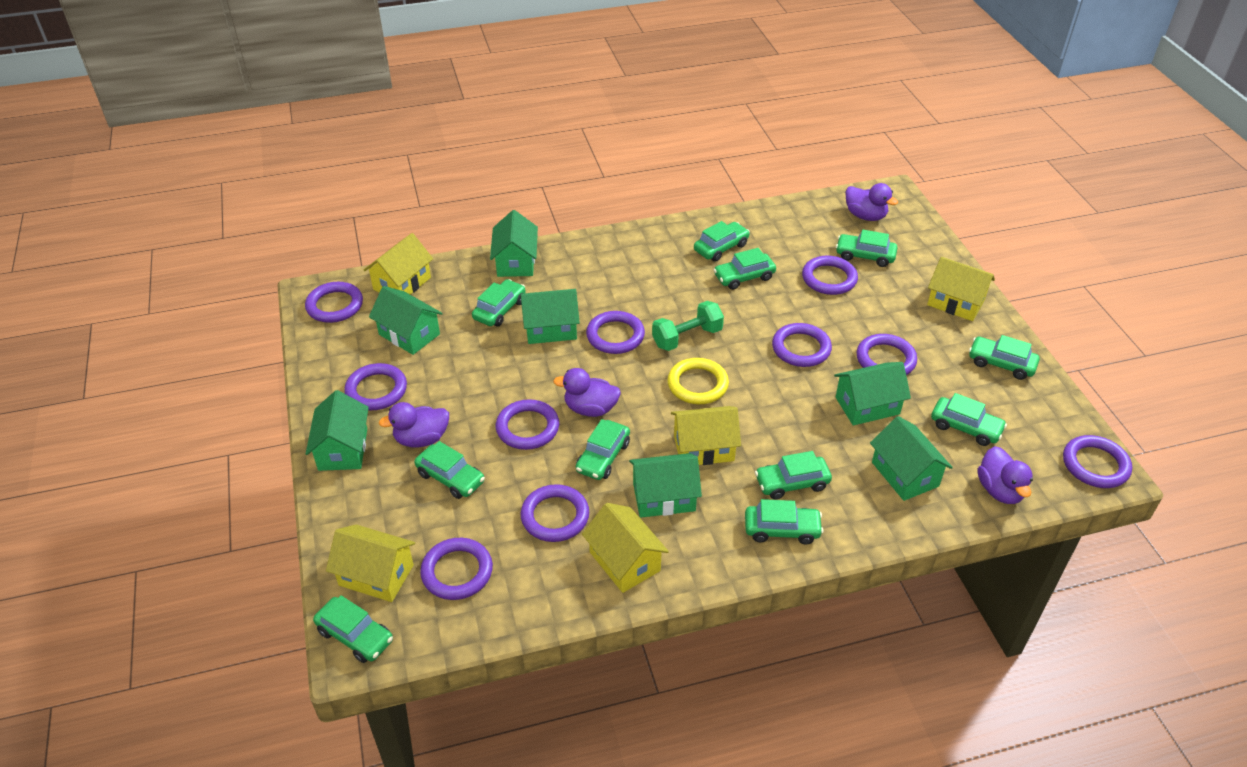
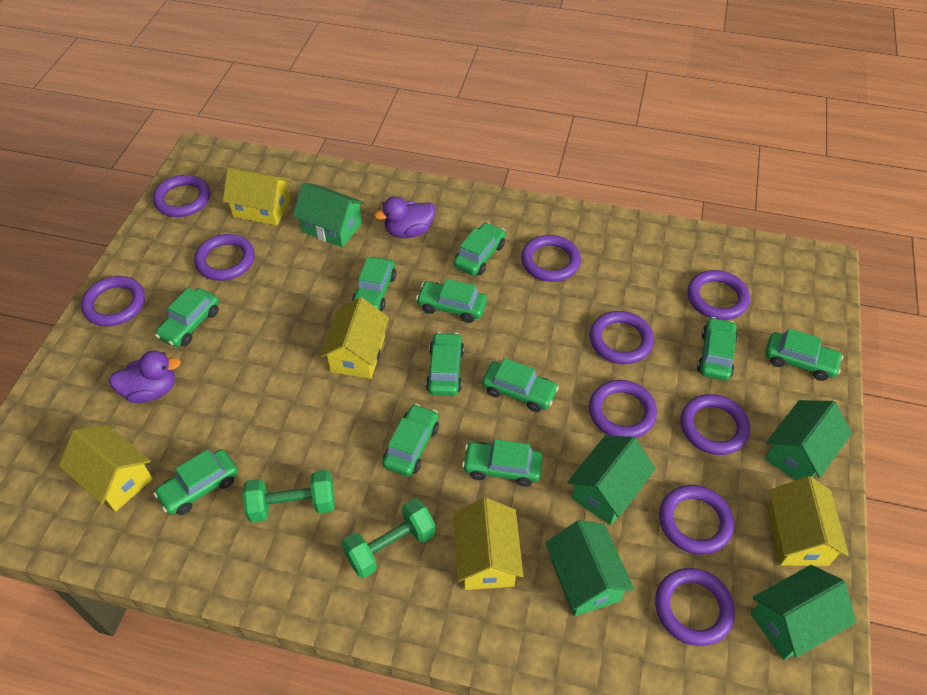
green dumbbell: 1 -> 2
green house: 7 -> 5
purple duck: 4 -> 2
yellow ring: 1 -> 0

